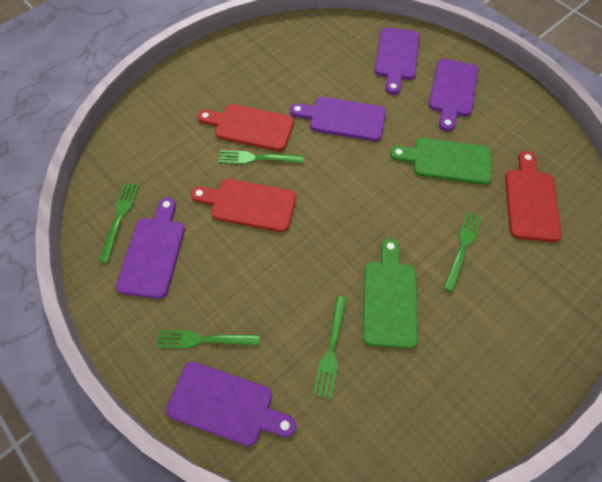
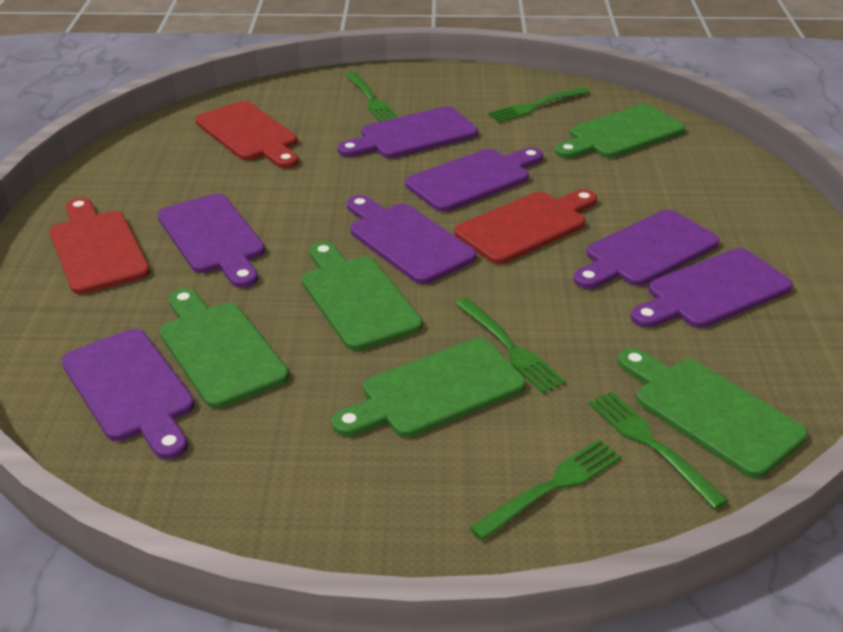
green cutting board: 2 -> 5
purple cutting board: 5 -> 7

